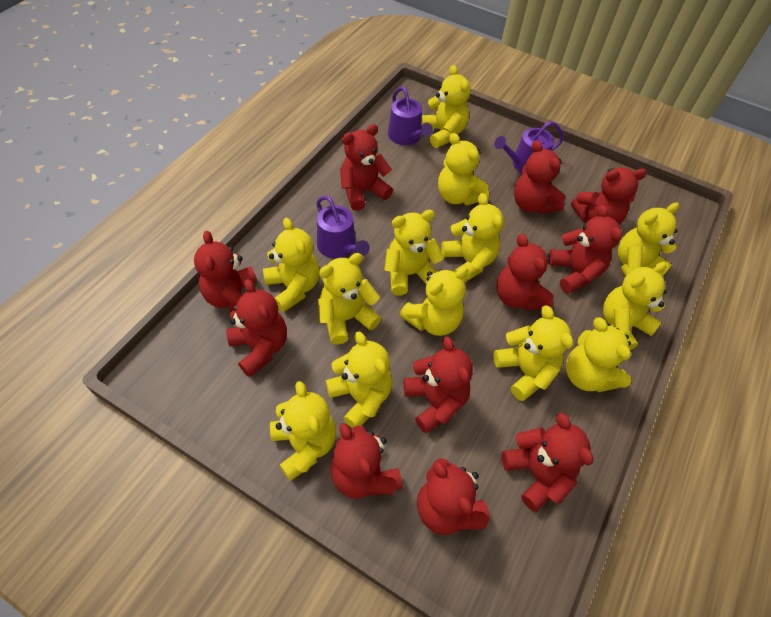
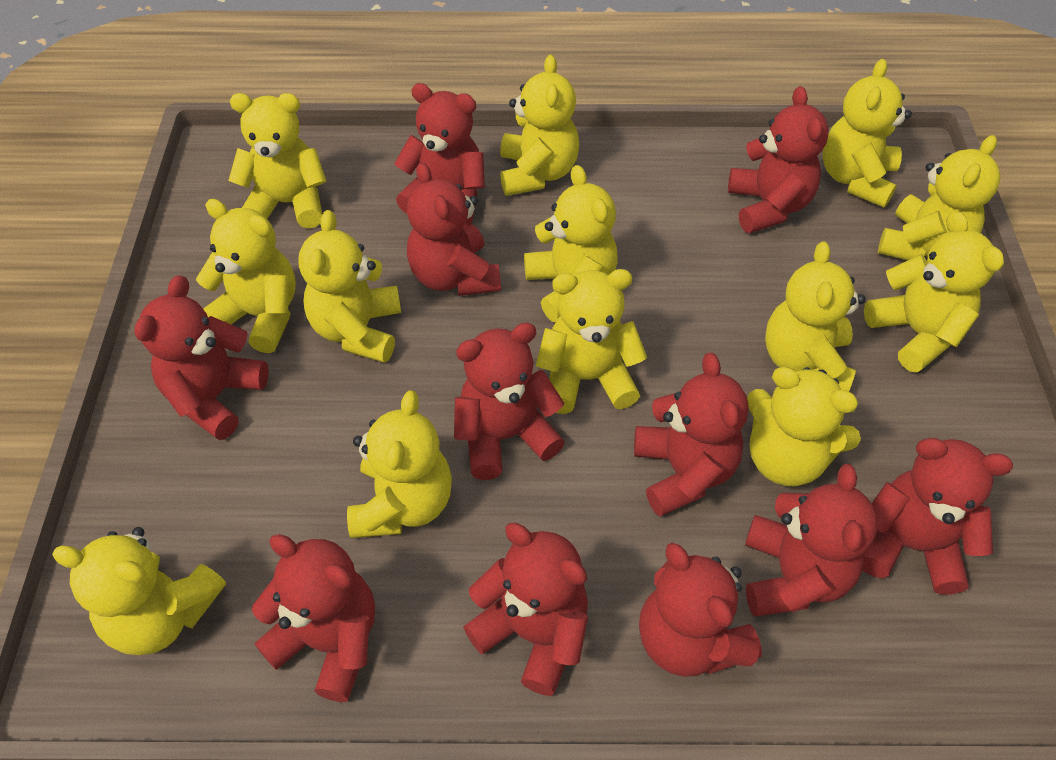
purple watering can: 3 -> 0

